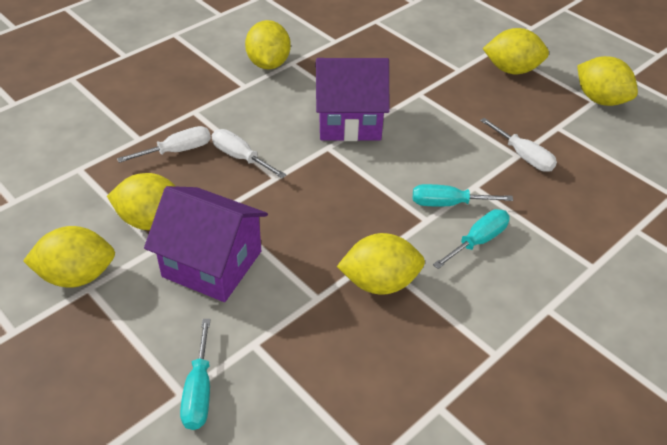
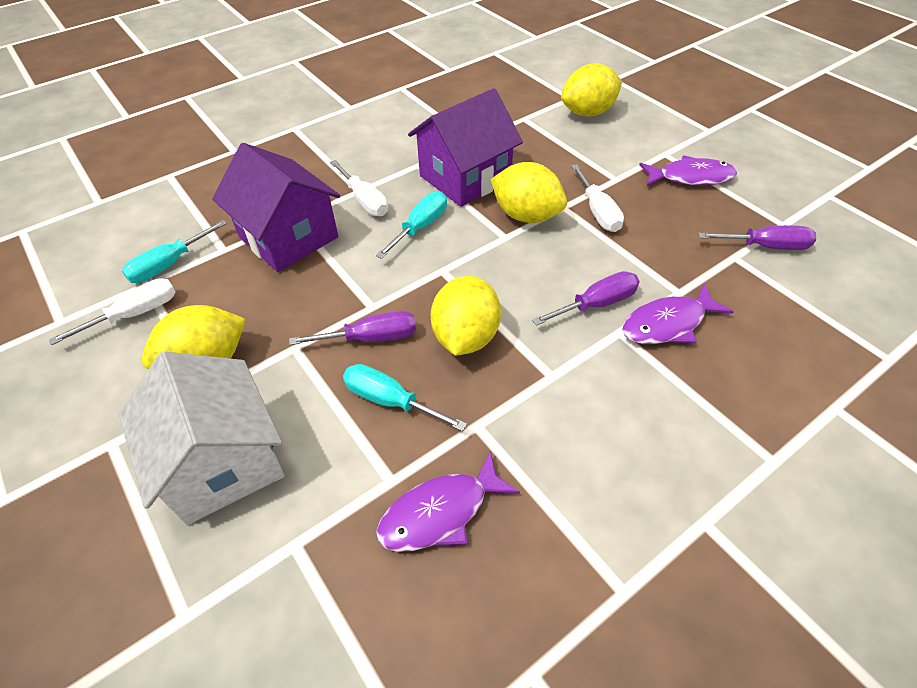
purple fish: 0 -> 3
purple screwdriver: 0 -> 3
white house: 0 -> 1
yellow lemon: 6 -> 4

